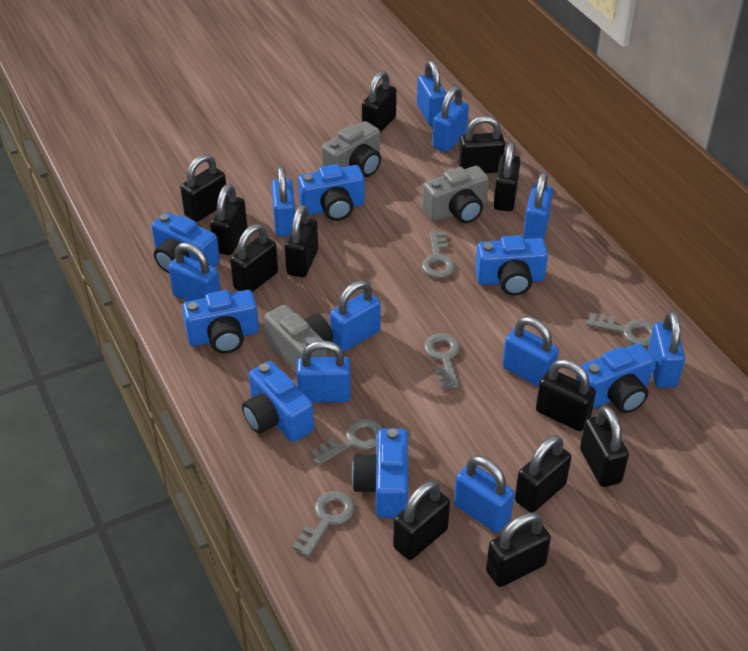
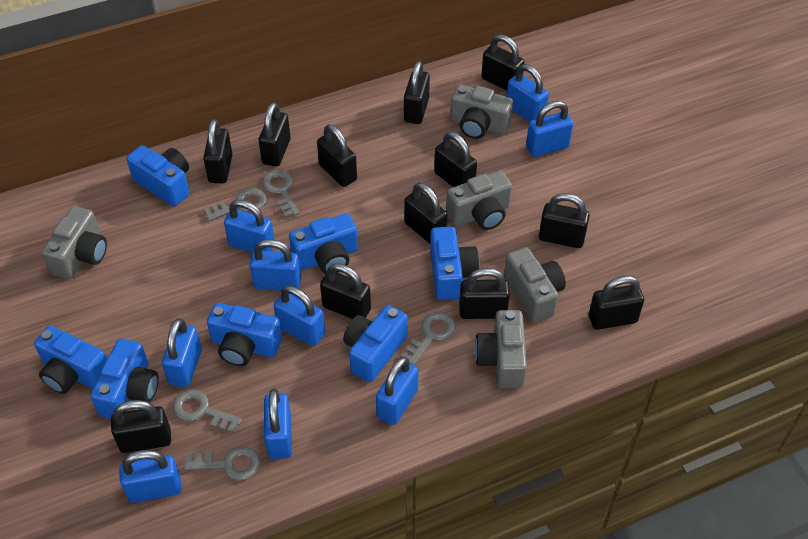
blue padlock: 10 -> 9
grey camera: 3 -> 5

